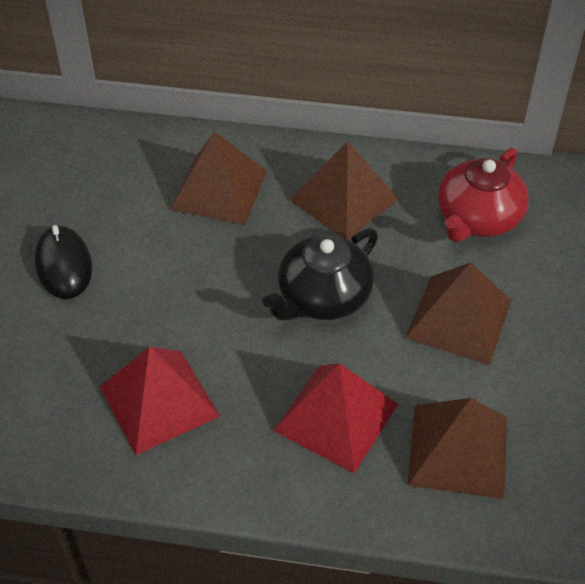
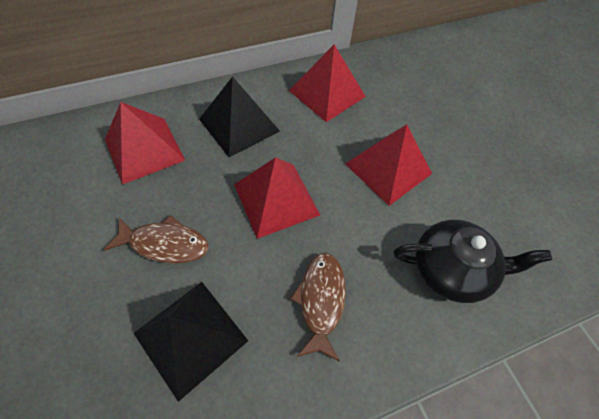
black mouse: 1 -> 0
black pyramid: 0 -> 2
brown fish: 0 -> 2
brown pyramid: 4 -> 0
red pyramid: 2 -> 4
red teapot: 1 -> 0

